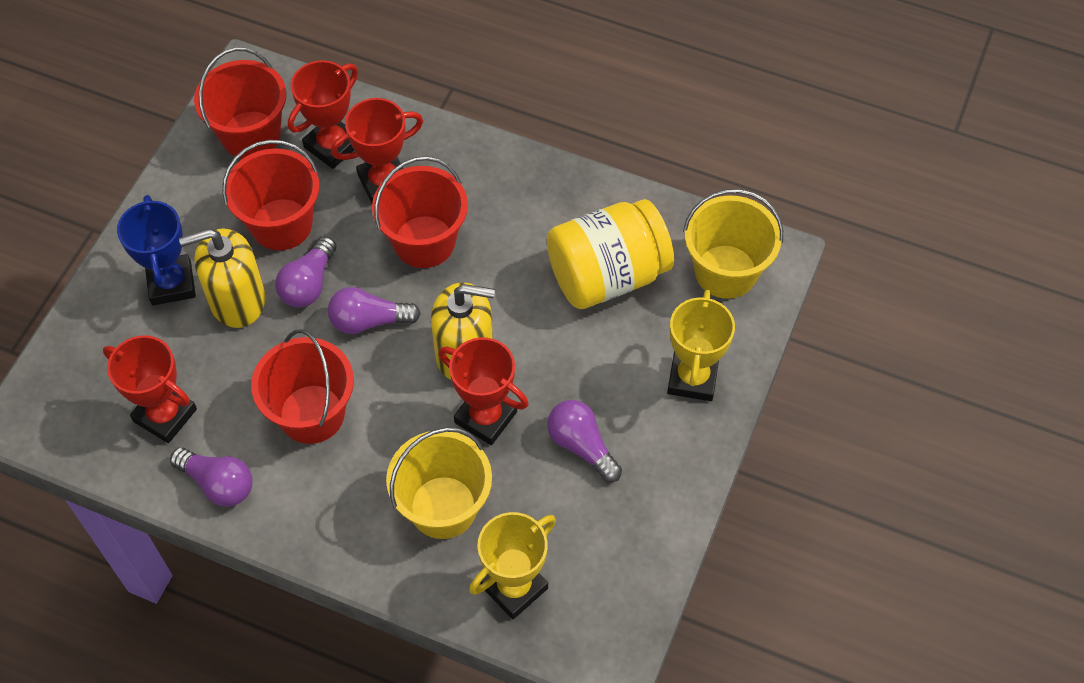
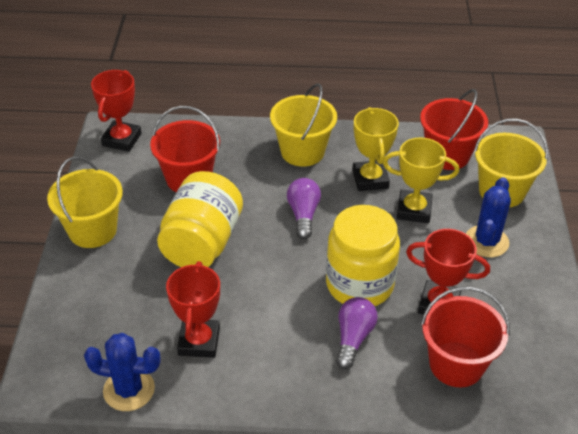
blue cactus: 0 -> 2
blue trophy: 1 -> 0
purple light bulb: 4 -> 2
red bucket: 4 -> 3
red trophy: 4 -> 3
yellow bucket: 2 -> 3
yellow jar: 1 -> 2
yellow soap dispenser: 2 -> 0

